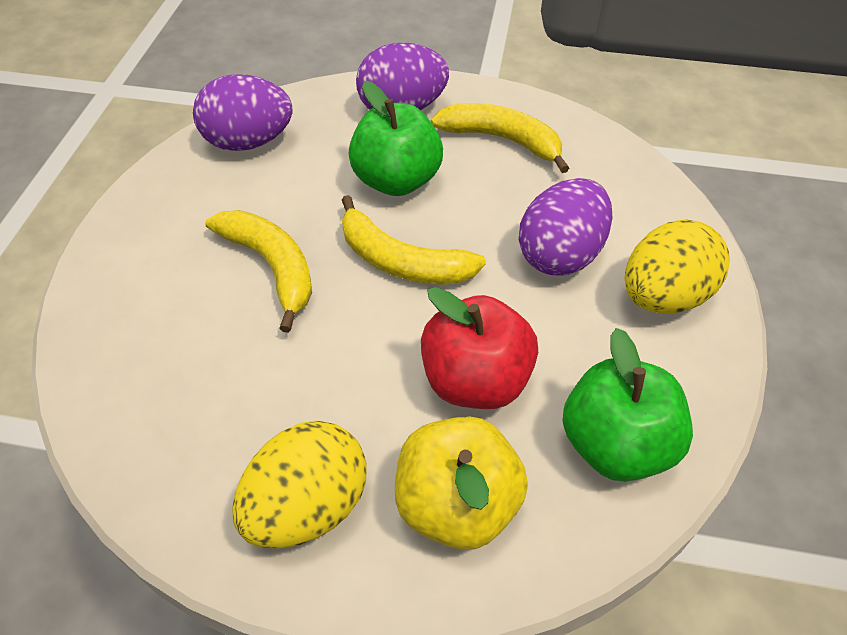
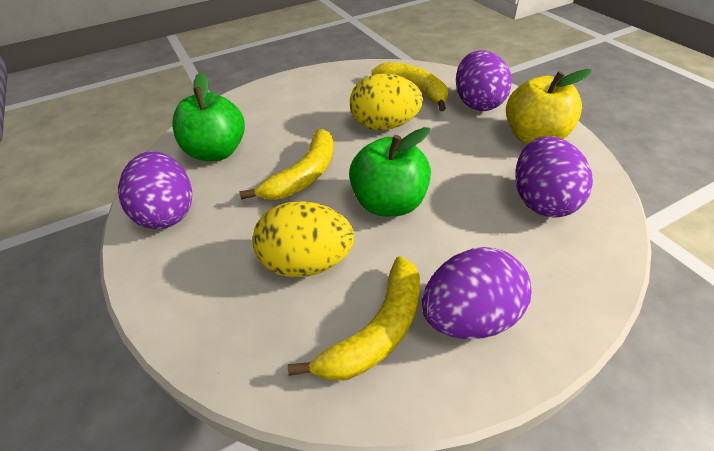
purple egg: 3 -> 4
red apple: 1 -> 0

